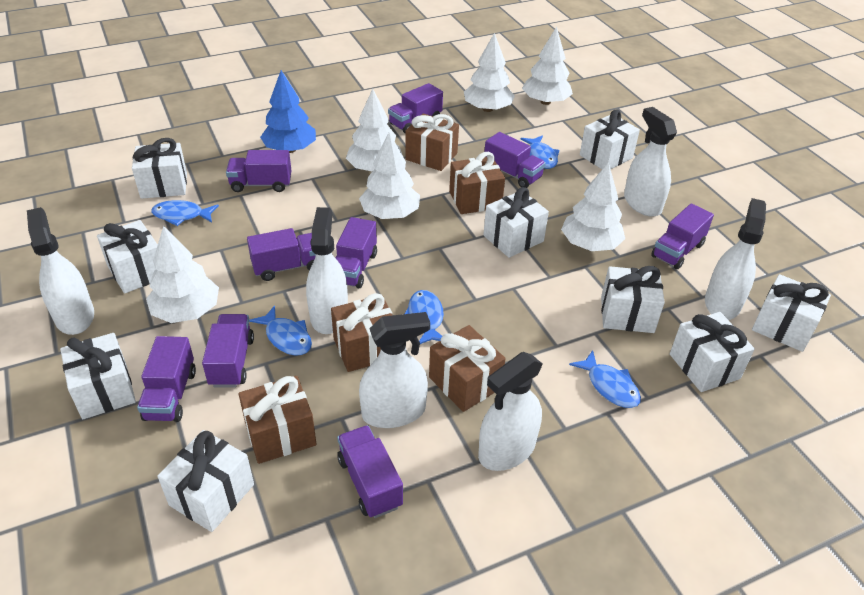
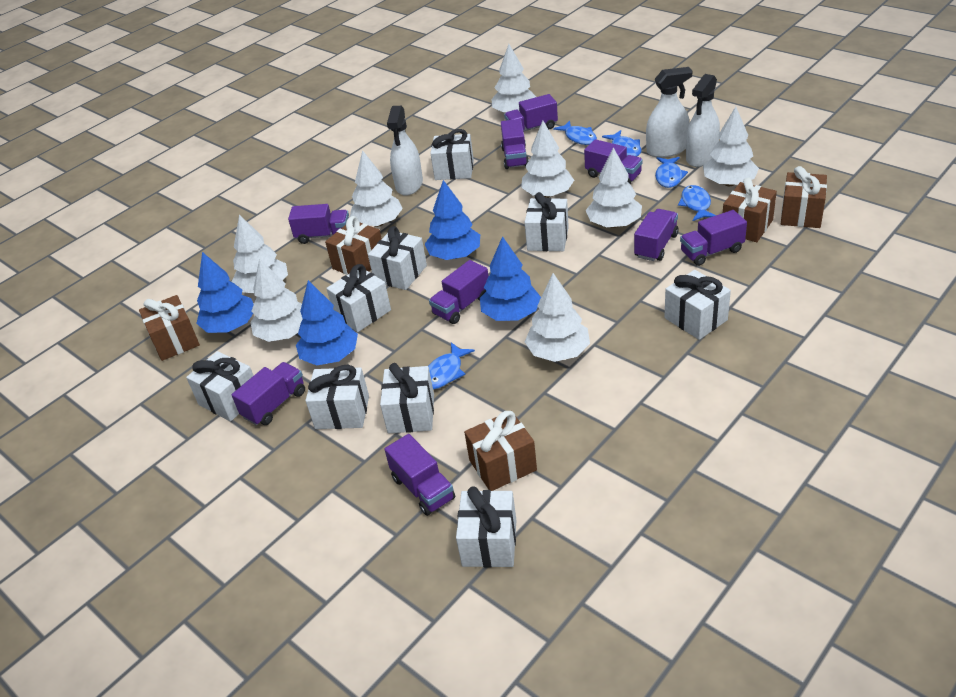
blue tree: 1 -> 4
white spray bottle: 6 -> 3
white tree: 6 -> 8

